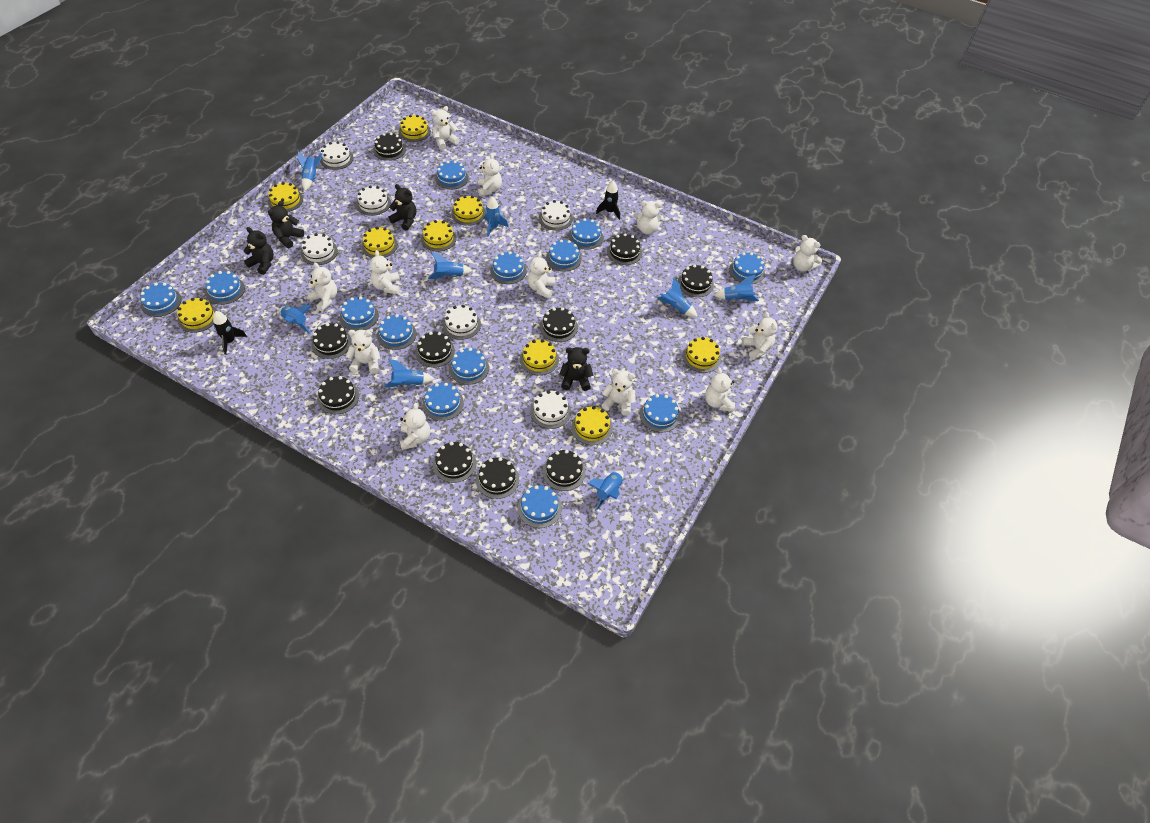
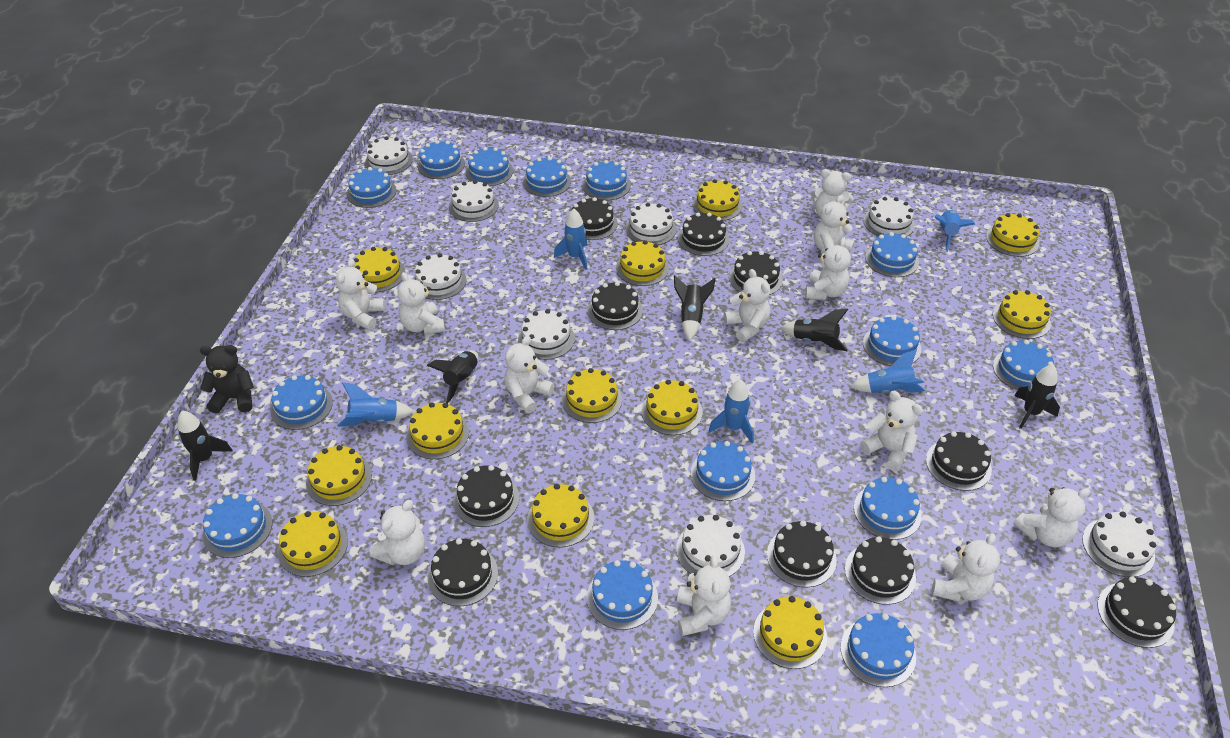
black rocket: 2 -> 5
black teddy bear: 4 -> 1
blue cake: 13 -> 14
blue rocket: 8 -> 5
white cake: 6 -> 8
yellow cake: 9 -> 12

